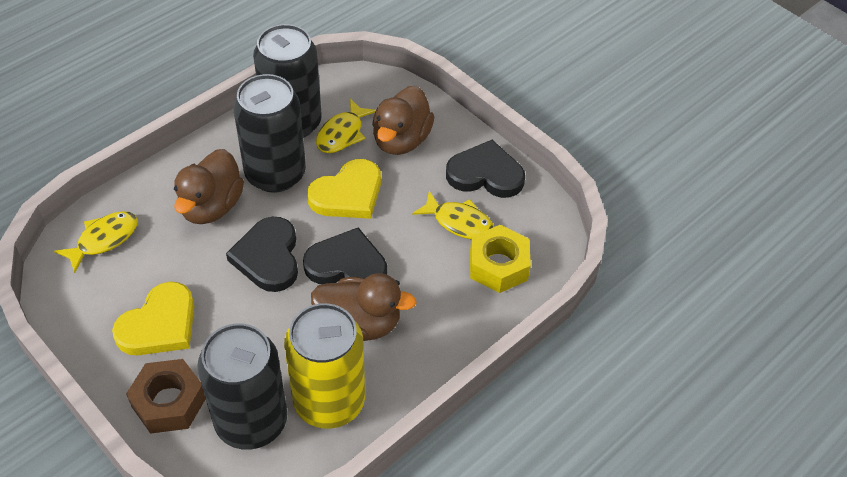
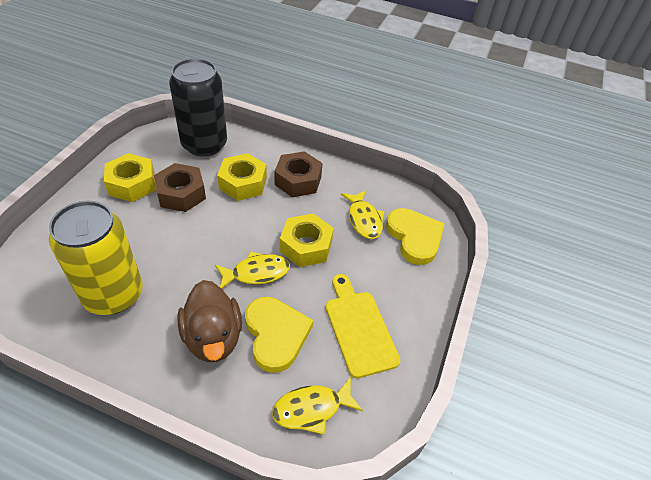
black can: 3 -> 1
black heart: 3 -> 0
brown duck: 3 -> 1
brown nut: 1 -> 2
yellow cutting board: 0 -> 1
yellow nut: 1 -> 3

